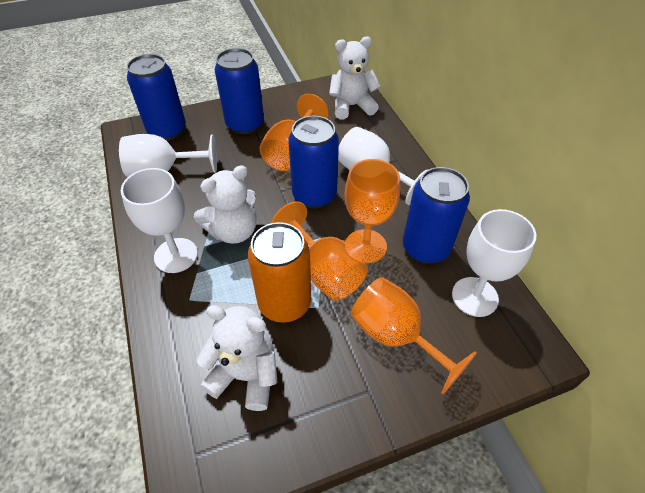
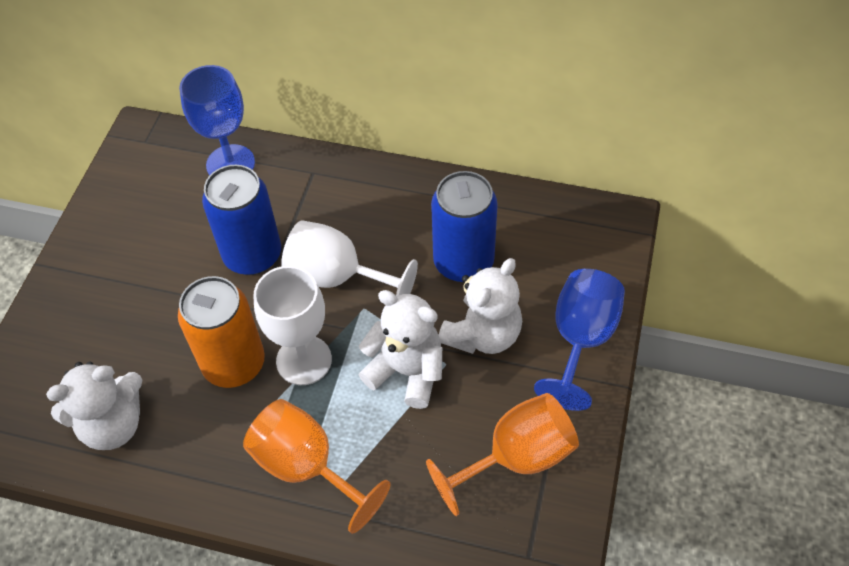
blue can: 4 -> 2
blue goblet: 0 -> 2
orange goblet: 4 -> 2
white goblet: 4 -> 2

